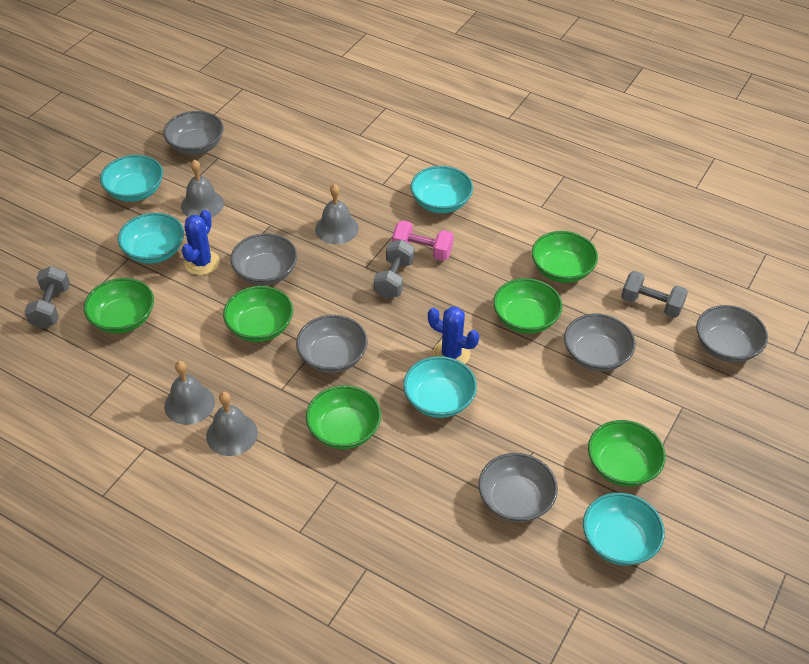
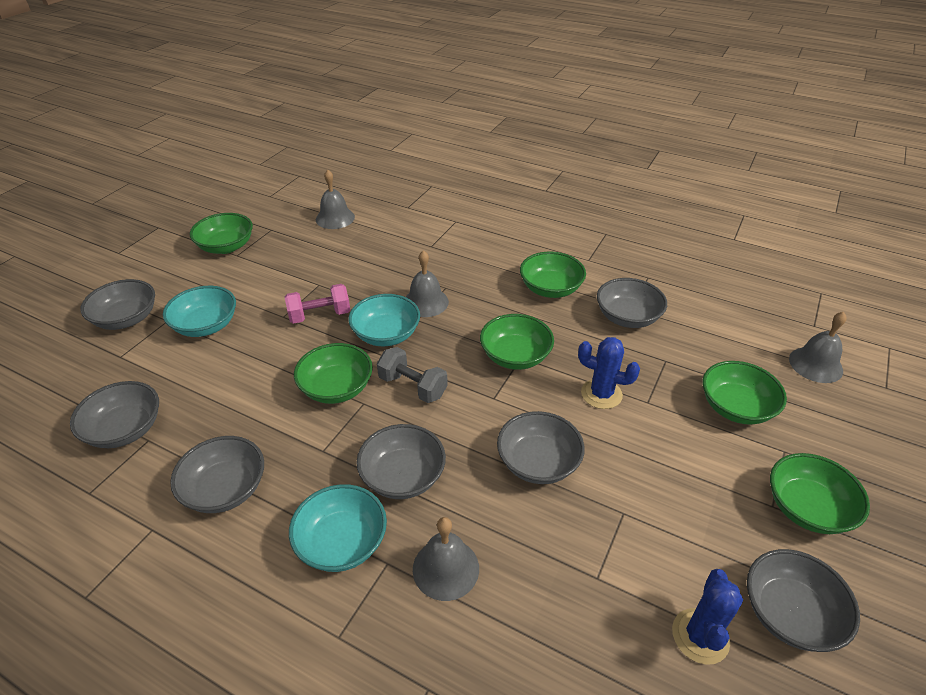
grey bowl: 6 -> 7
grey dumbbell: 3 -> 1
turquoise bowl: 5 -> 3

